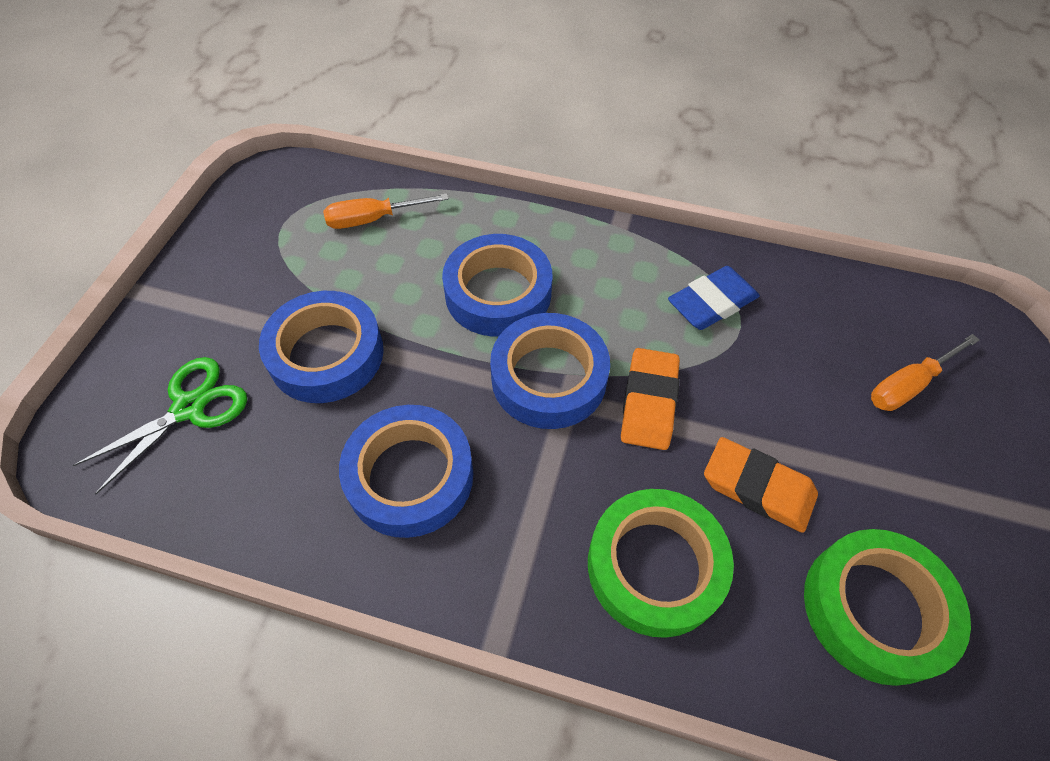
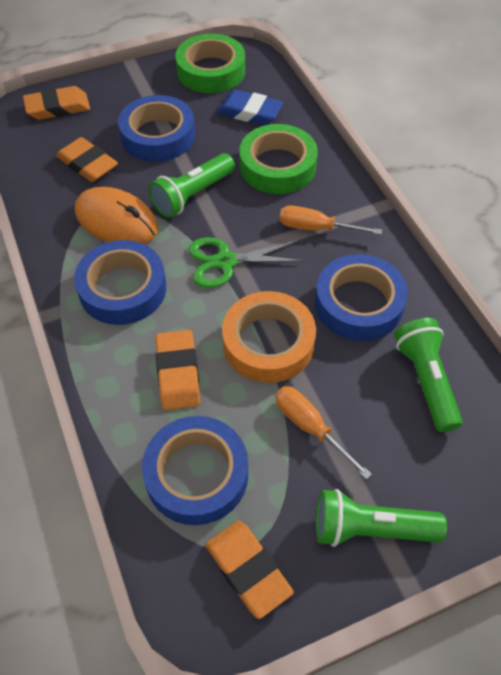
green flashlight: 0 -> 3
orange eraser: 2 -> 4
orange mouse: 0 -> 1
orange tape: 0 -> 1

